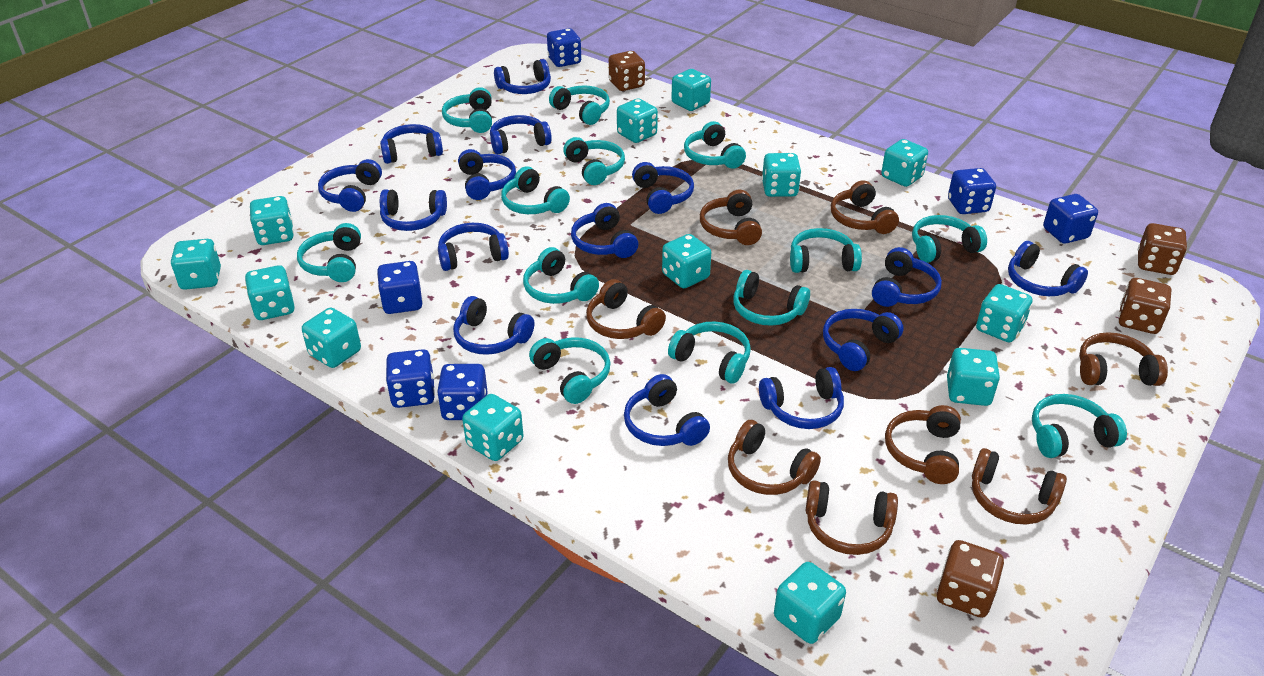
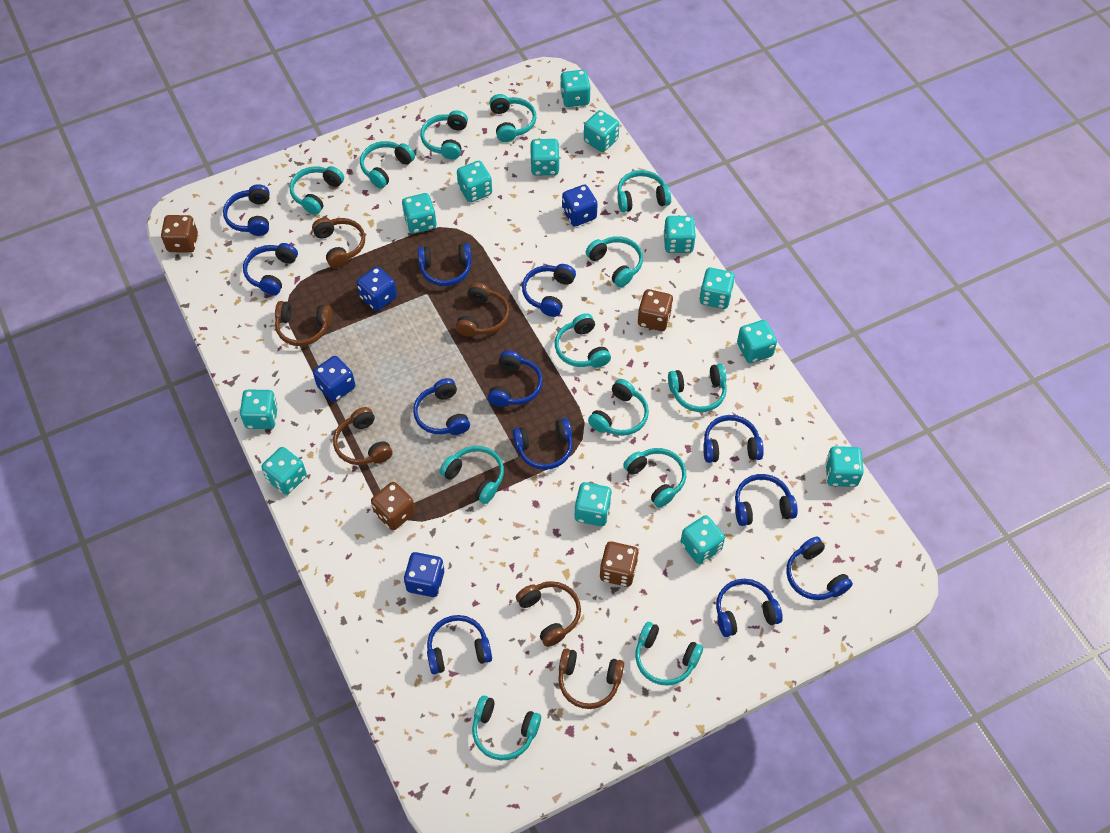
blue dice: 6 -> 4
blue headphones: 15 -> 12
brown headphones: 8 -> 6

